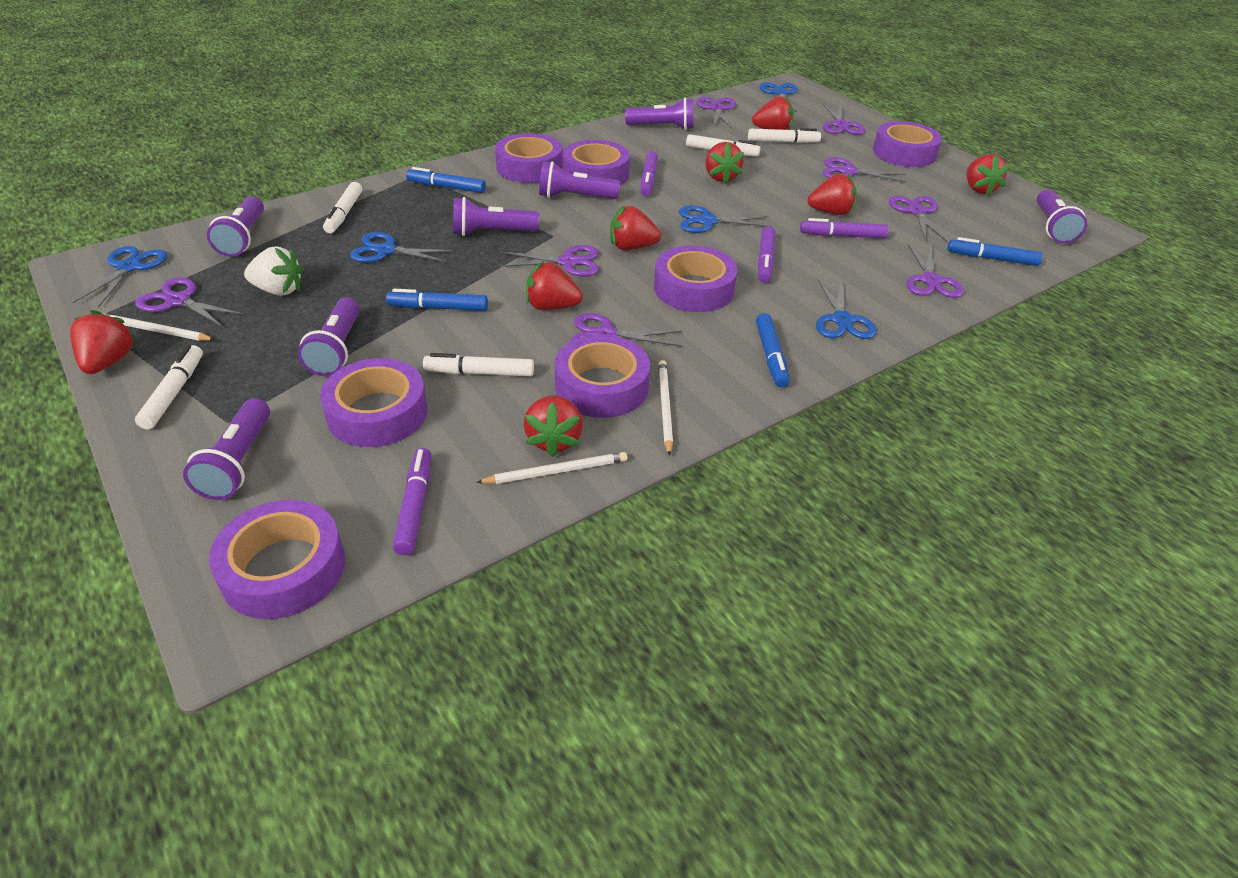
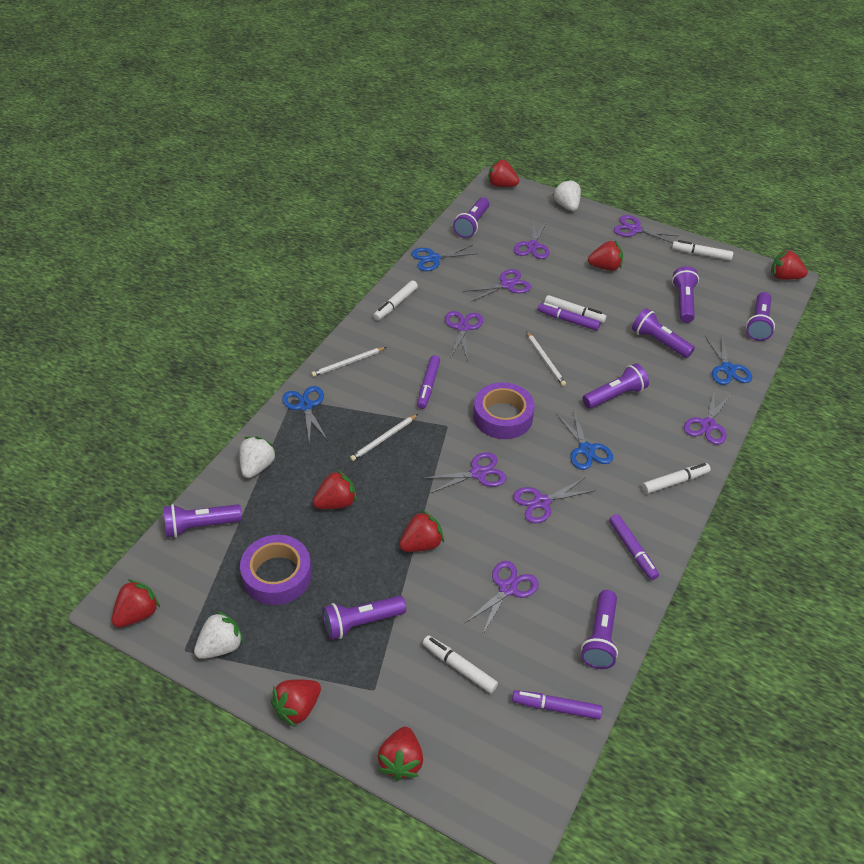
blue marker: 4 -> 0
blue scissors: 5 -> 4
purple flashlight: 7 -> 8
purple tape: 7 -> 2
white strawberry: 1 -> 3

